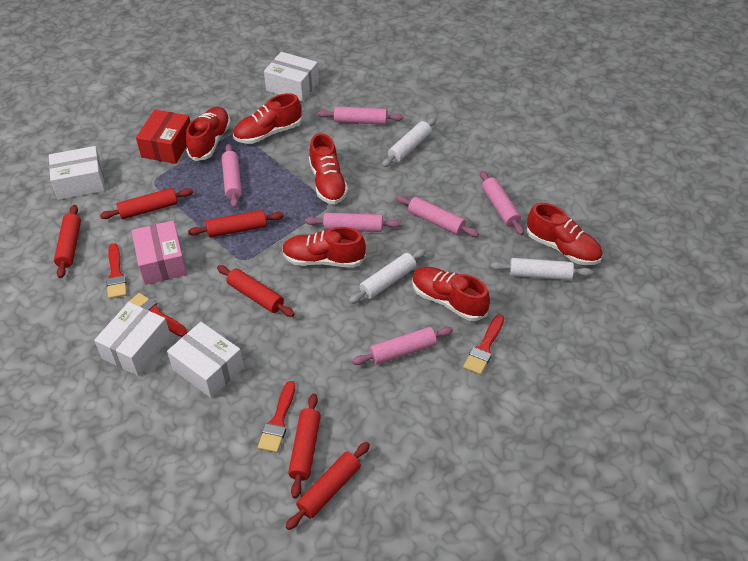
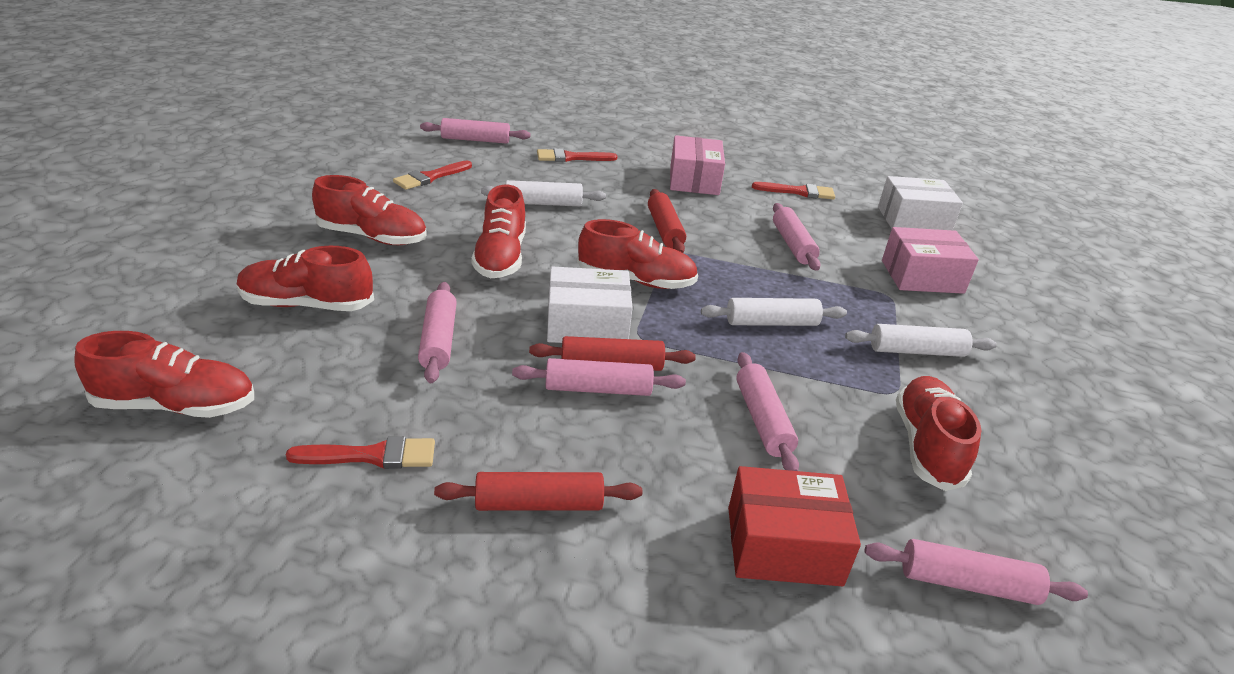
pink box: 1 -> 2
red rolling pin: 6 -> 3
white box: 4 -> 2

